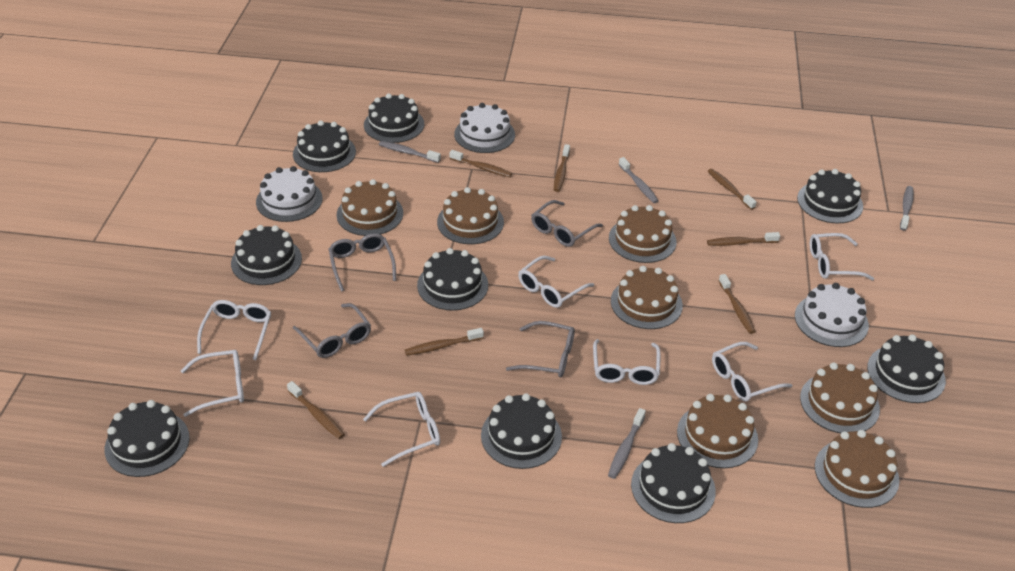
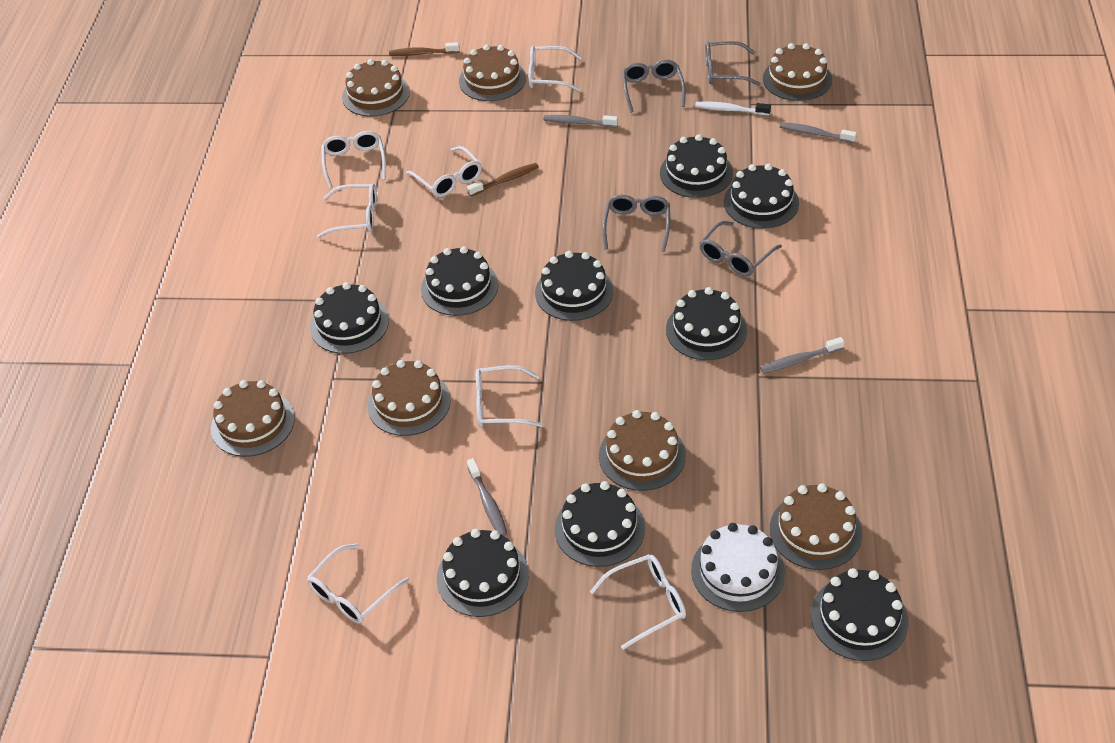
brown toothbrush: 7 -> 2
white cake: 3 -> 1
white toothbrush: 0 -> 1

